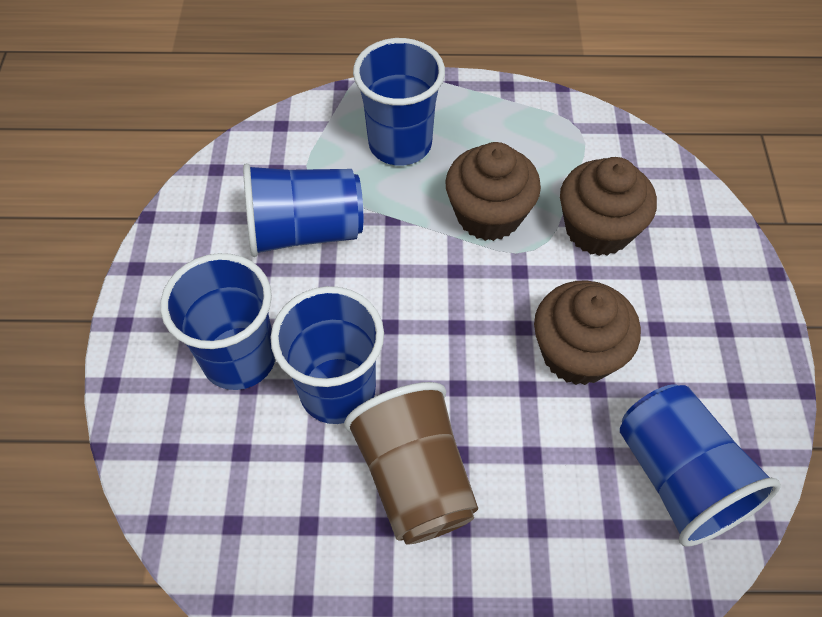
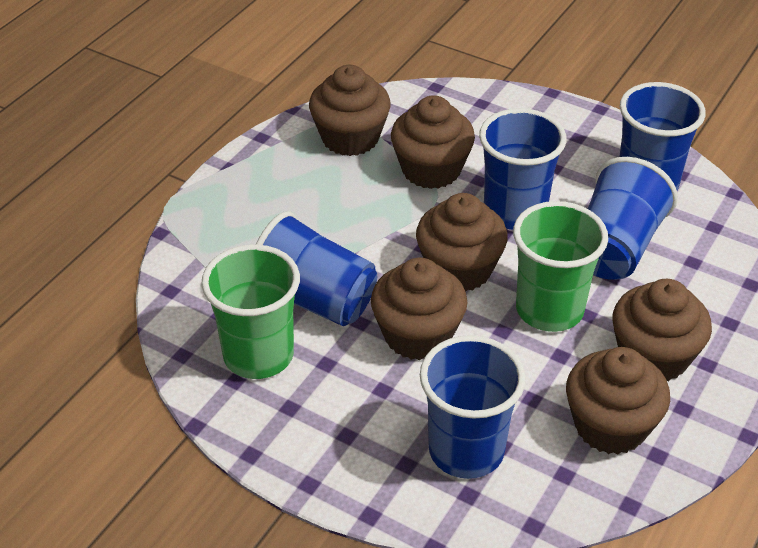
brown cup: 1 -> 0
brown cupcake: 3 -> 6
green cup: 0 -> 2

